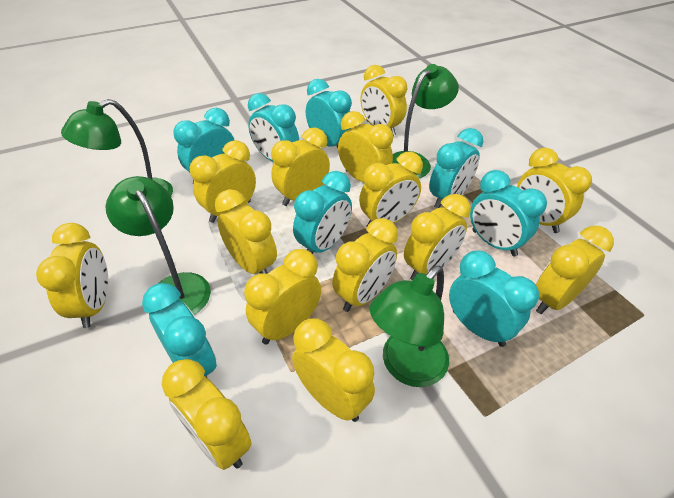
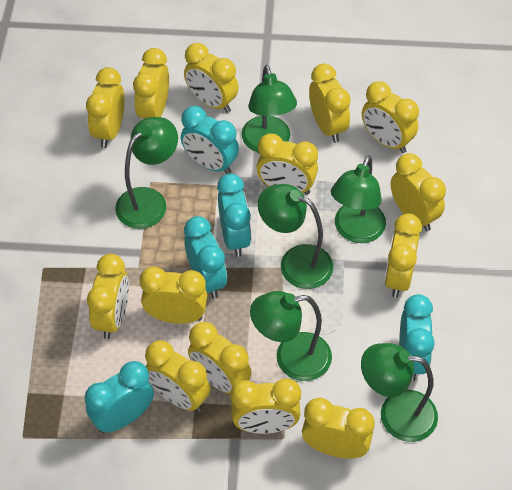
green lamp: 4 -> 6
turquoise clock: 8 -> 5

